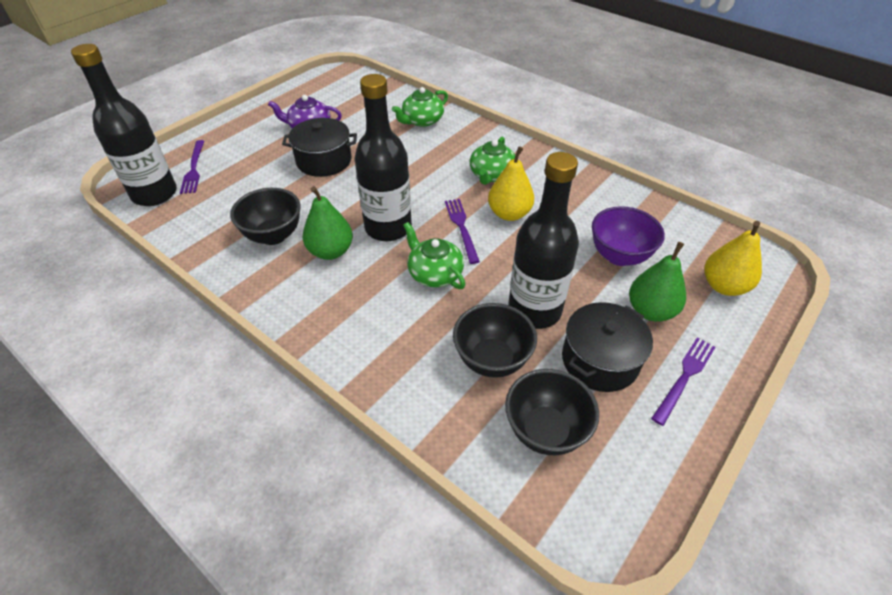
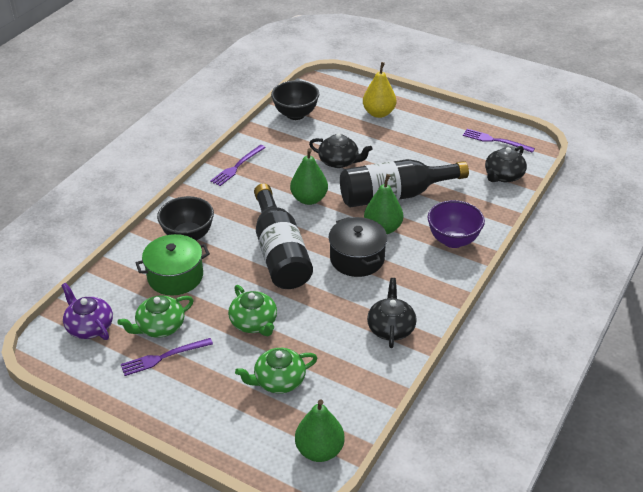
black bottle: 3 -> 2
black bowl: 3 -> 2
black pot: 2 -> 1
black teapot: 0 -> 3
green pear: 2 -> 3
green pot: 0 -> 1
yellow pear: 2 -> 1

